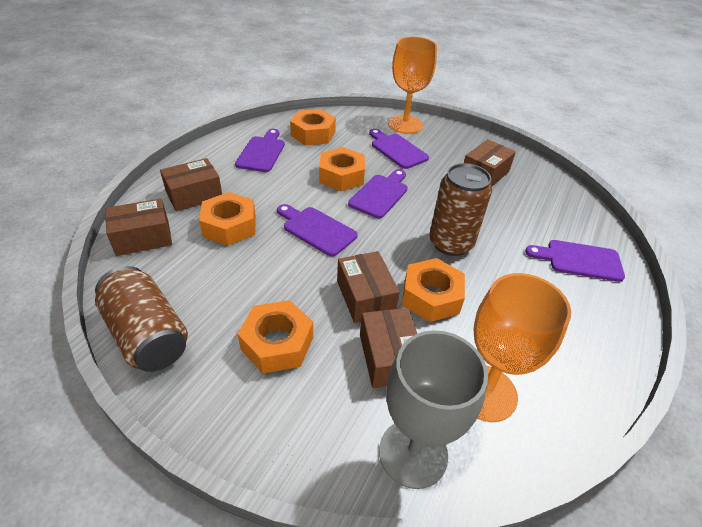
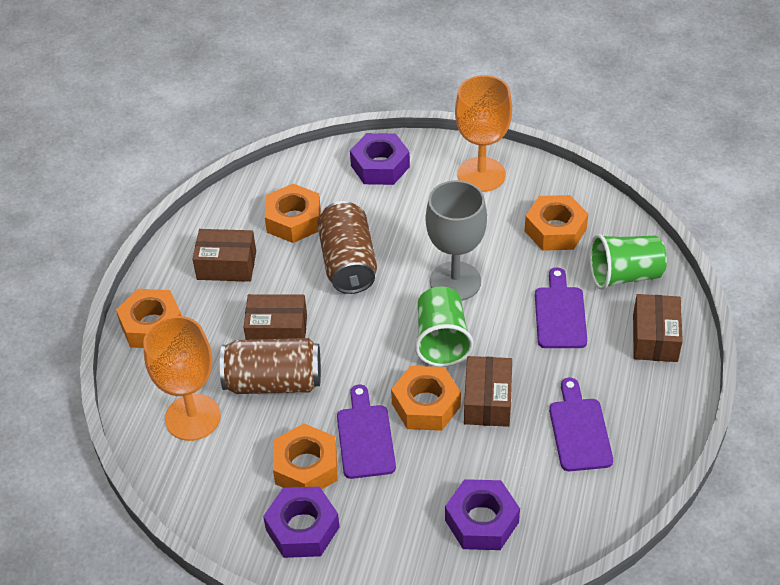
brown box: 5 -> 4
green cup: 0 -> 2
purple cutting board: 5 -> 3
purple nut: 0 -> 3

